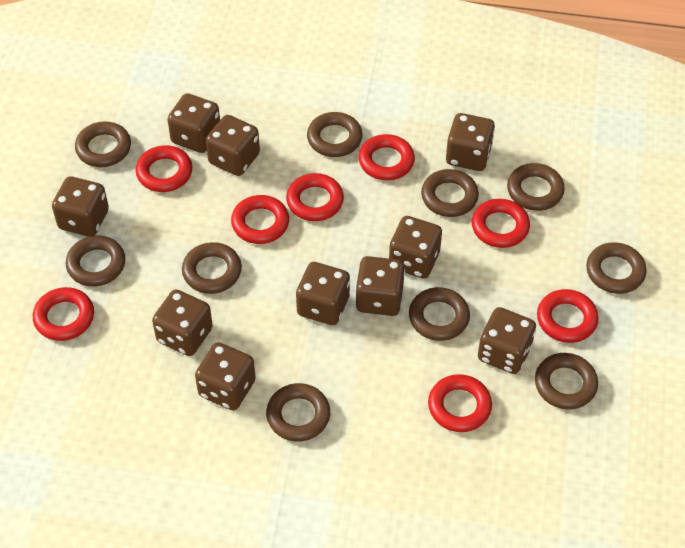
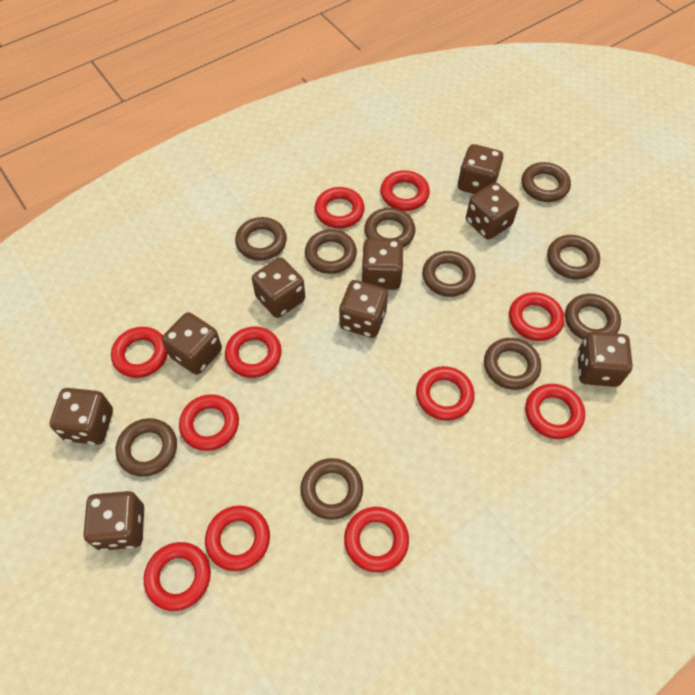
brown dice: 10 -> 9
red ring: 8 -> 11

